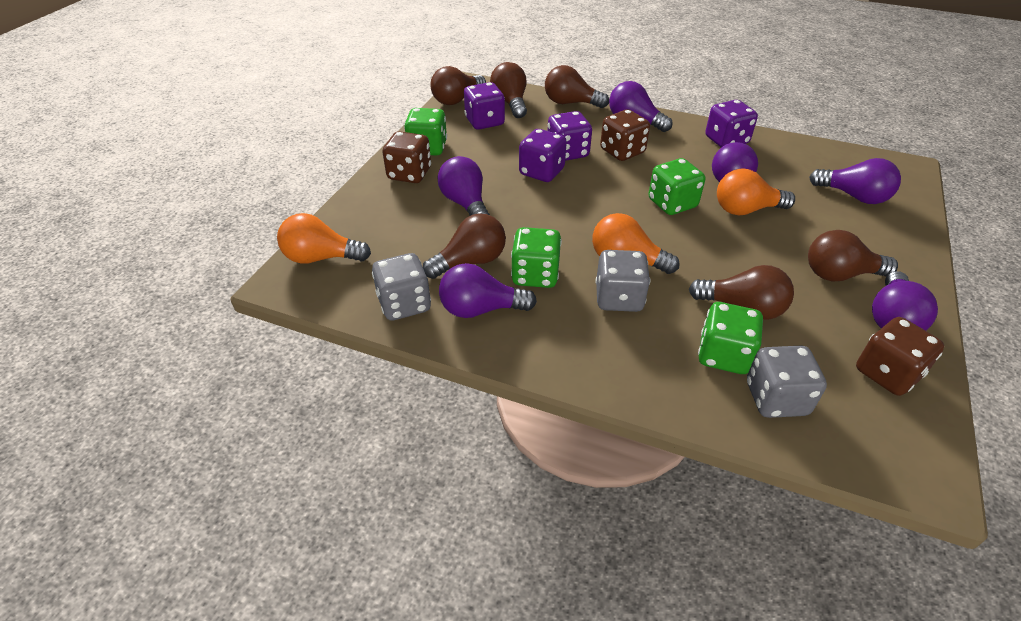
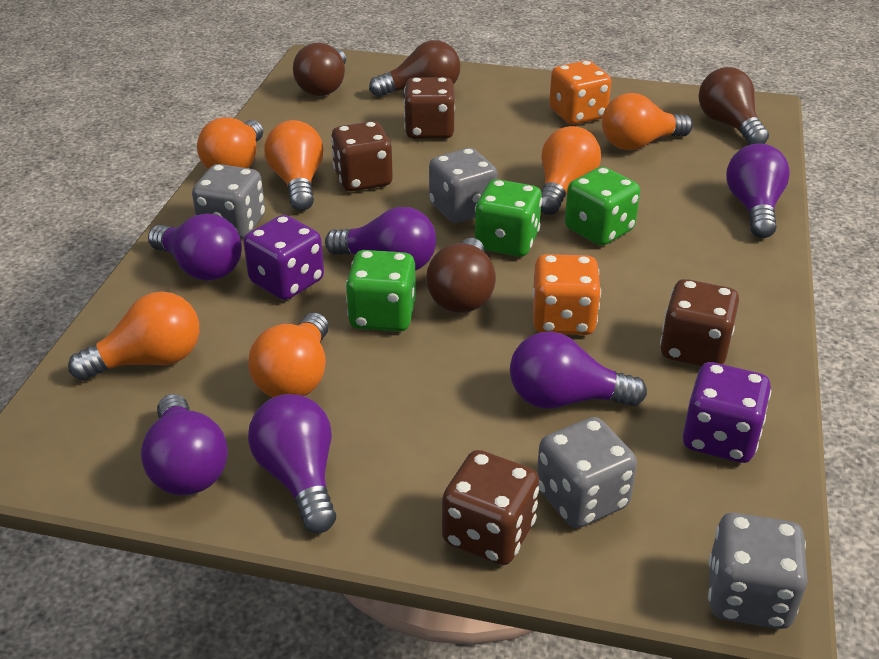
brown dice: 3 -> 4
brown light bulb: 6 -> 4
green dice: 4 -> 3
grey dice: 3 -> 4
orange dice: 0 -> 2
orange light bulb: 3 -> 6
purple dice: 4 -> 2

